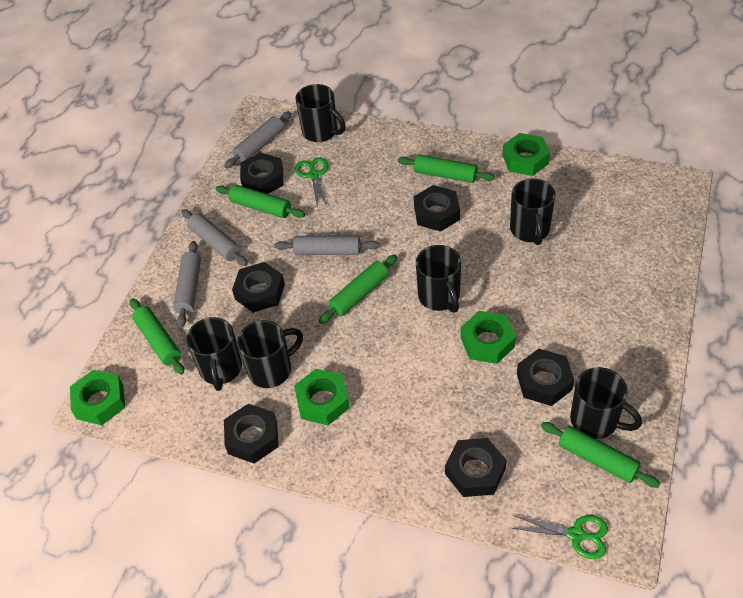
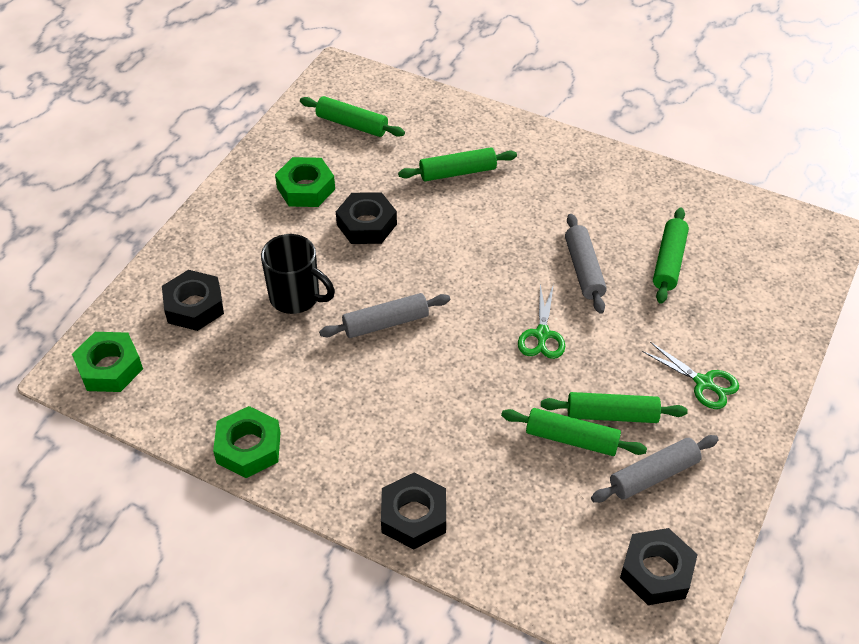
black mug: 6 -> 1
black nut: 6 -> 4
green nut: 4 -> 3
grey rolling pin: 4 -> 3

